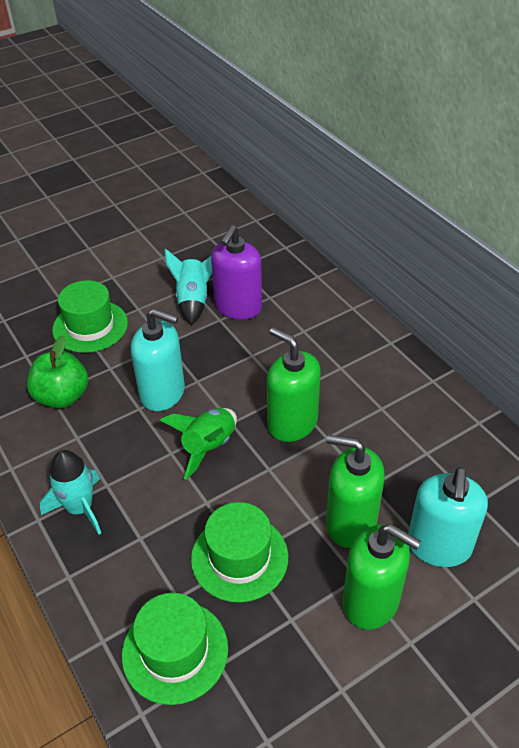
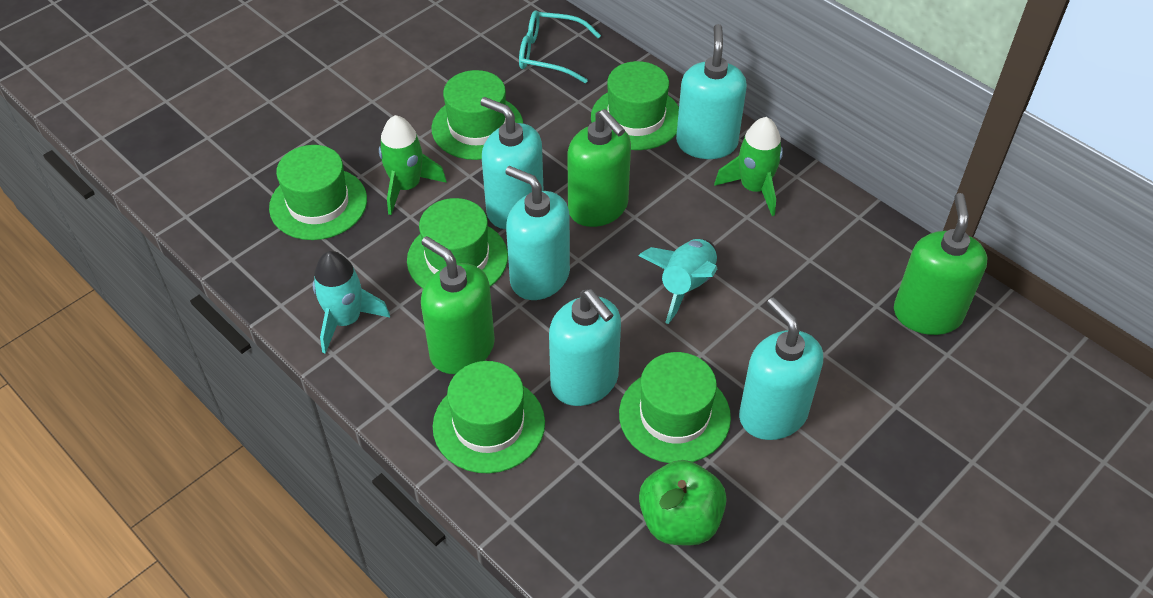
green hat: 3 -> 6
green rocket: 1 -> 2
purple soap dispenser: 1 -> 0
turquoise glasses: 0 -> 1
turquoise soap dispenser: 2 -> 5

